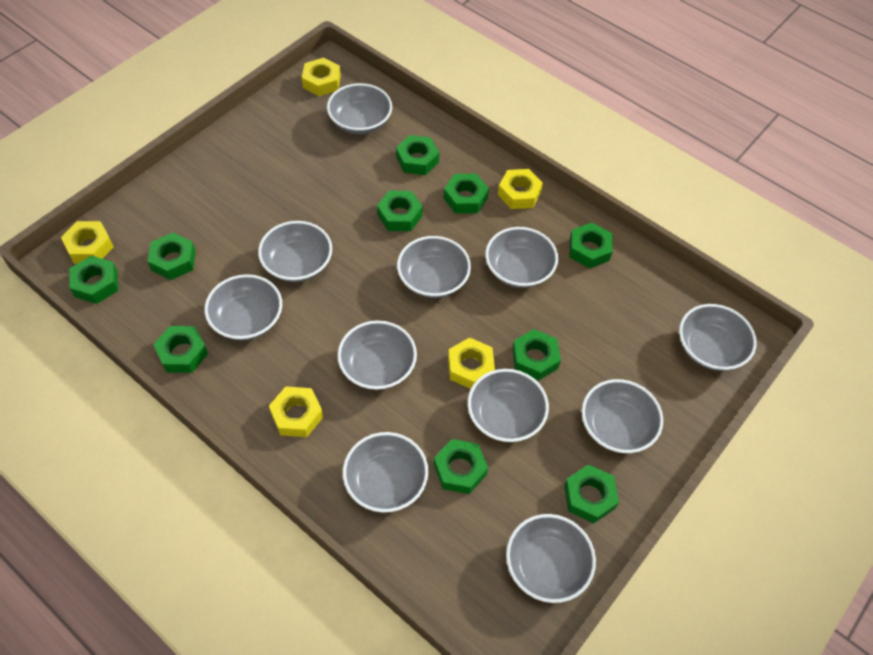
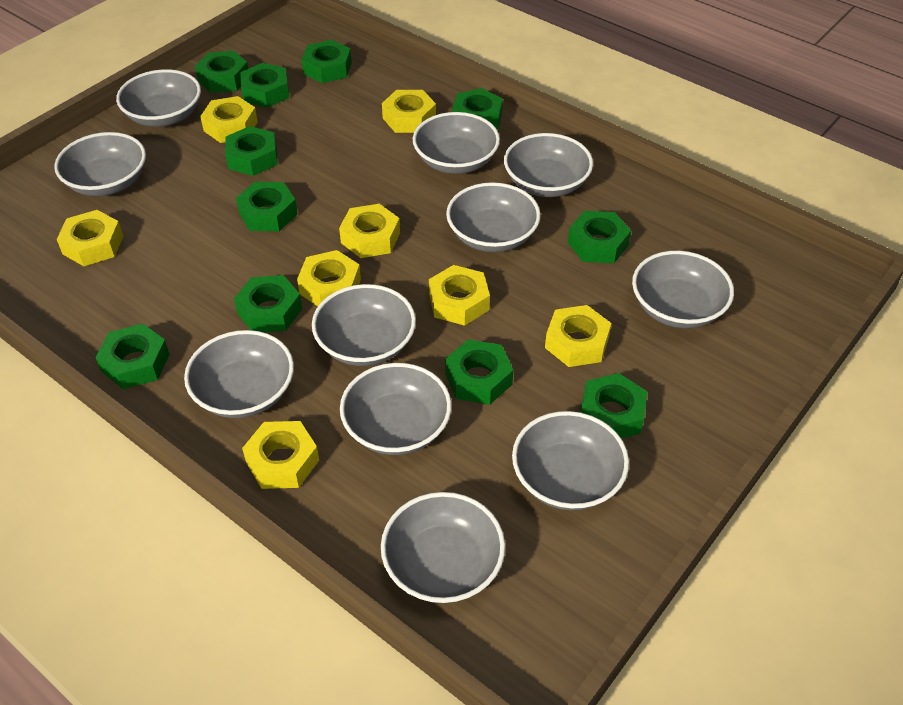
green nut: 10 -> 11
yellow nut: 5 -> 8

